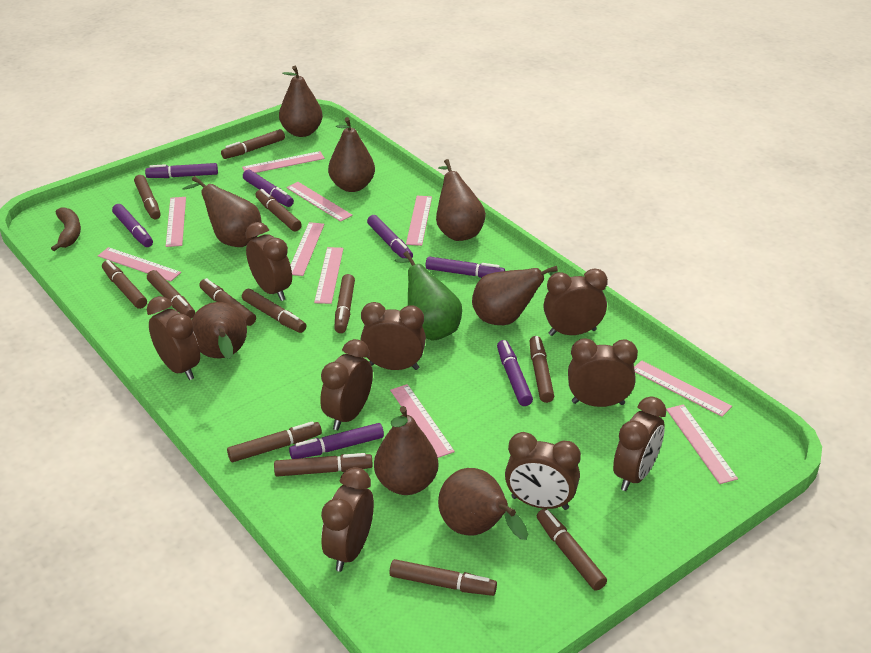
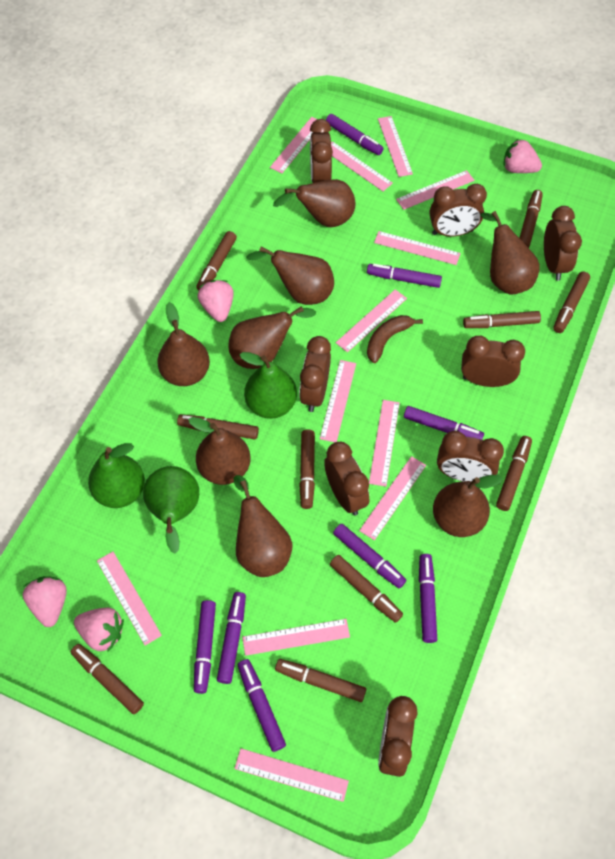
brown clock: 9 -> 8
brown marker: 13 -> 10
green pear: 1 -> 3
pink ruler: 10 -> 12
pink strawberry: 0 -> 4
purple marker: 7 -> 8

